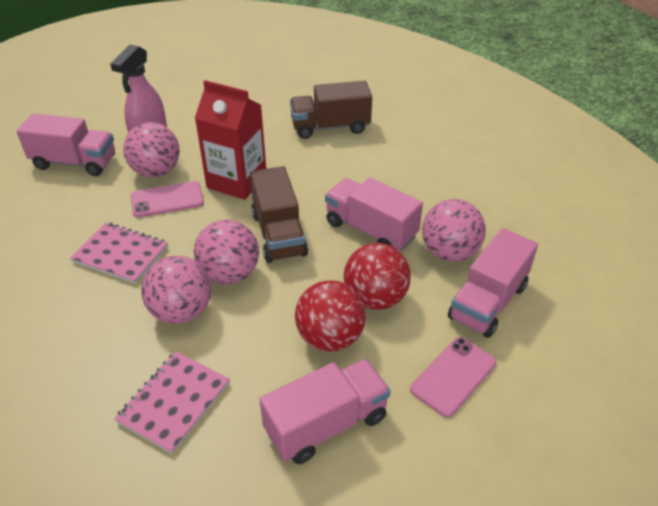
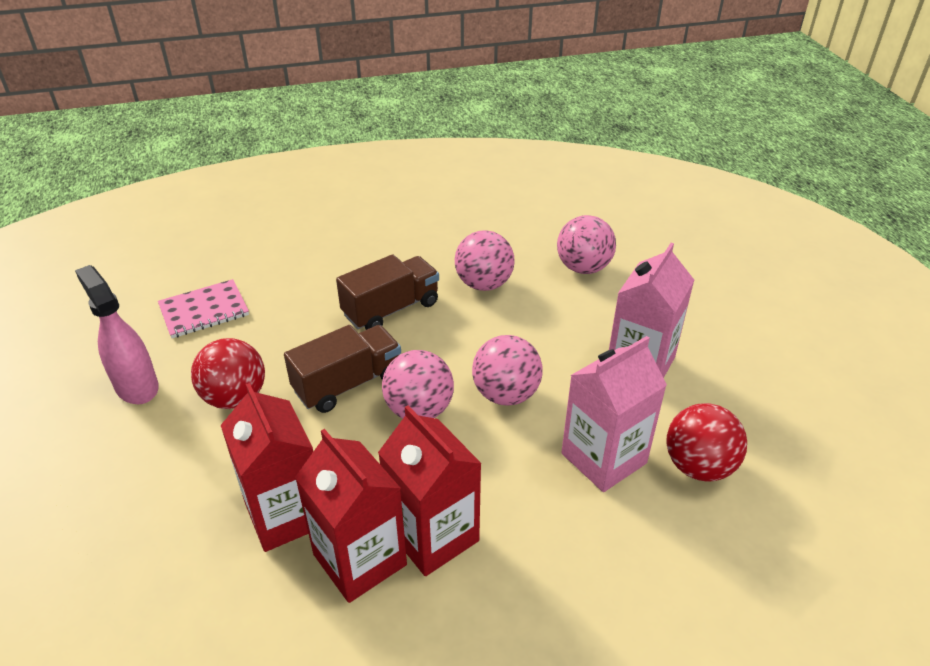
pink carton: 0 -> 2
pink notebook: 2 -> 1
pink phone: 2 -> 0
pink truck: 4 -> 0
red carton: 1 -> 3

